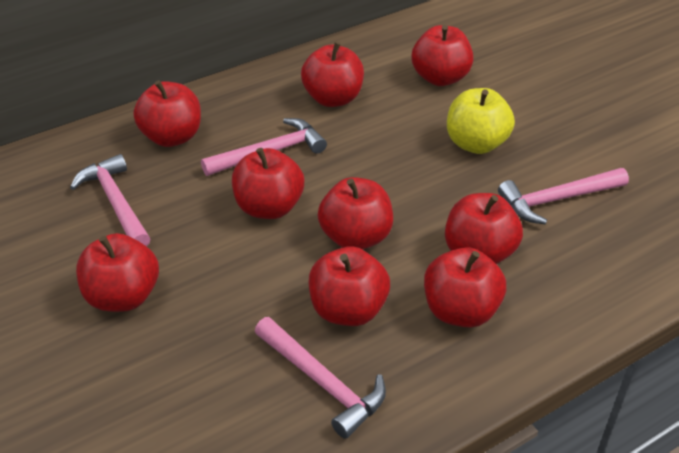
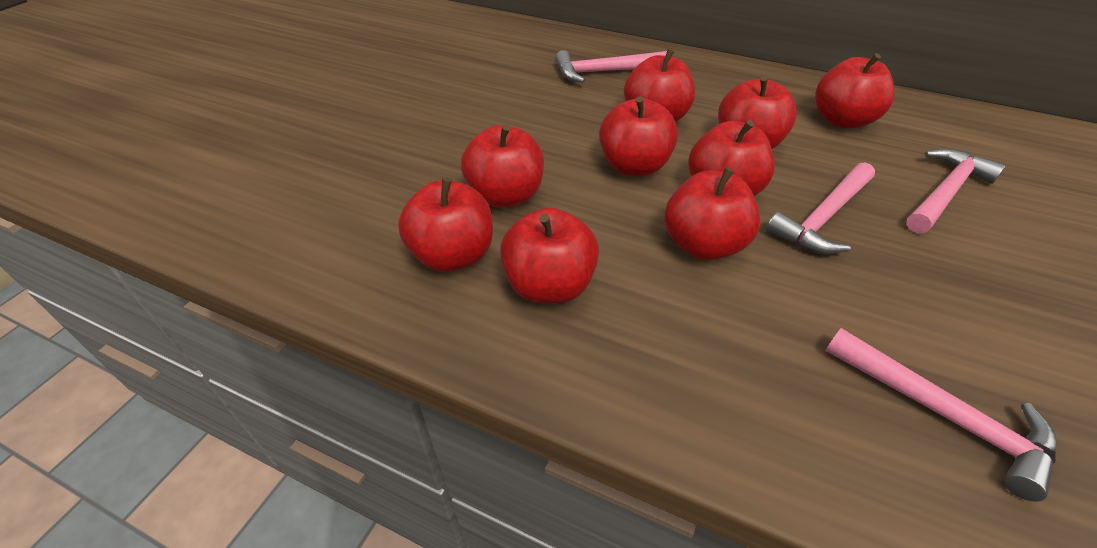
yellow apple: 1 -> 0

